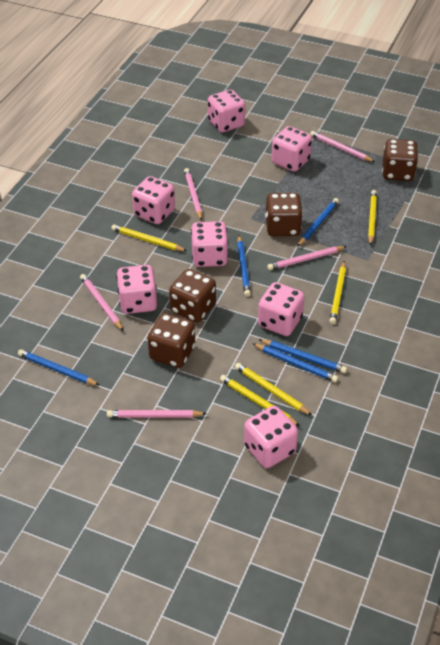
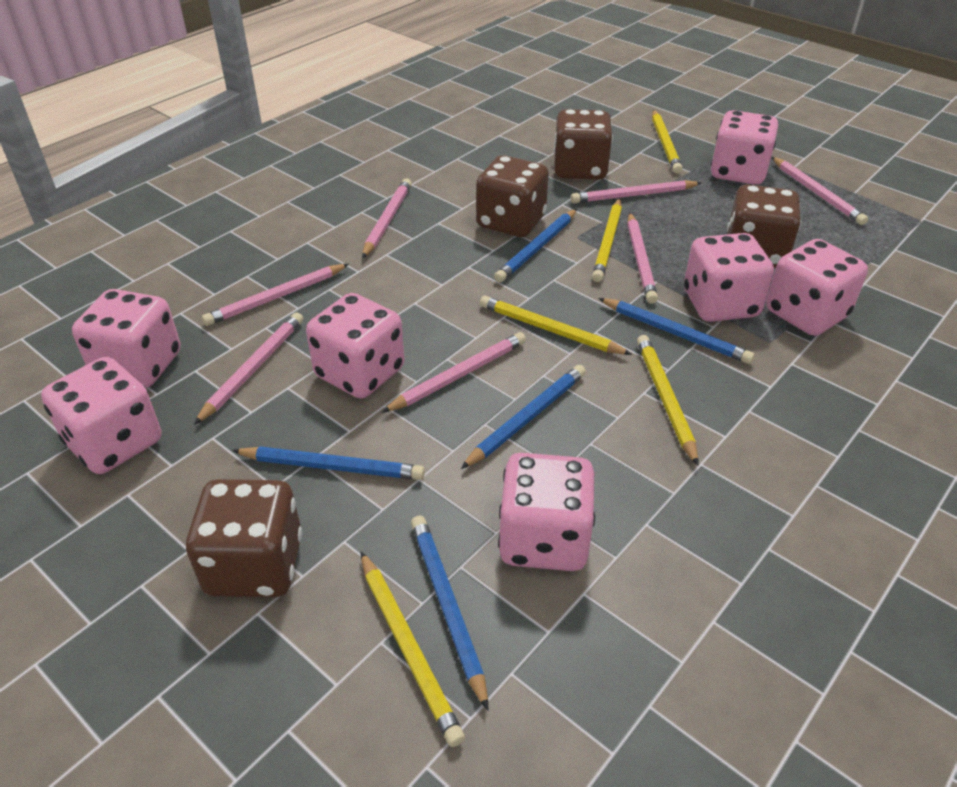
pink pencil: 5 -> 7

